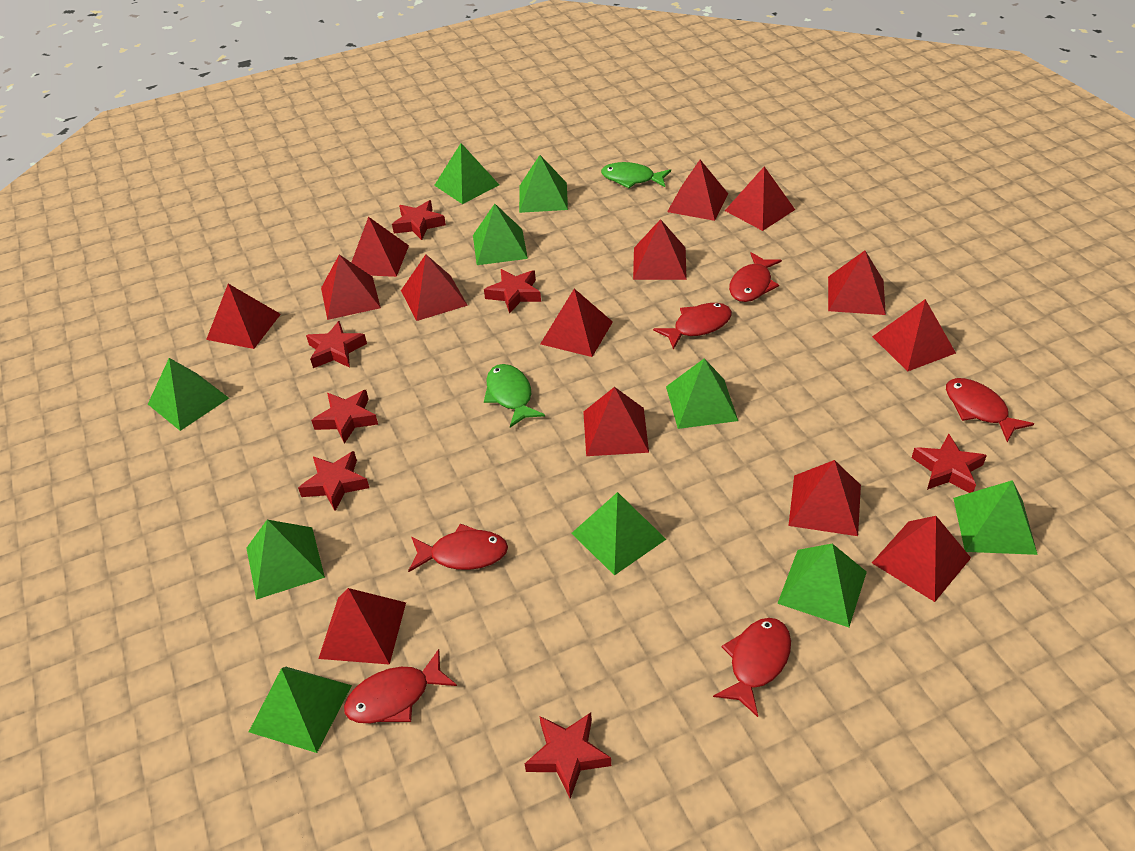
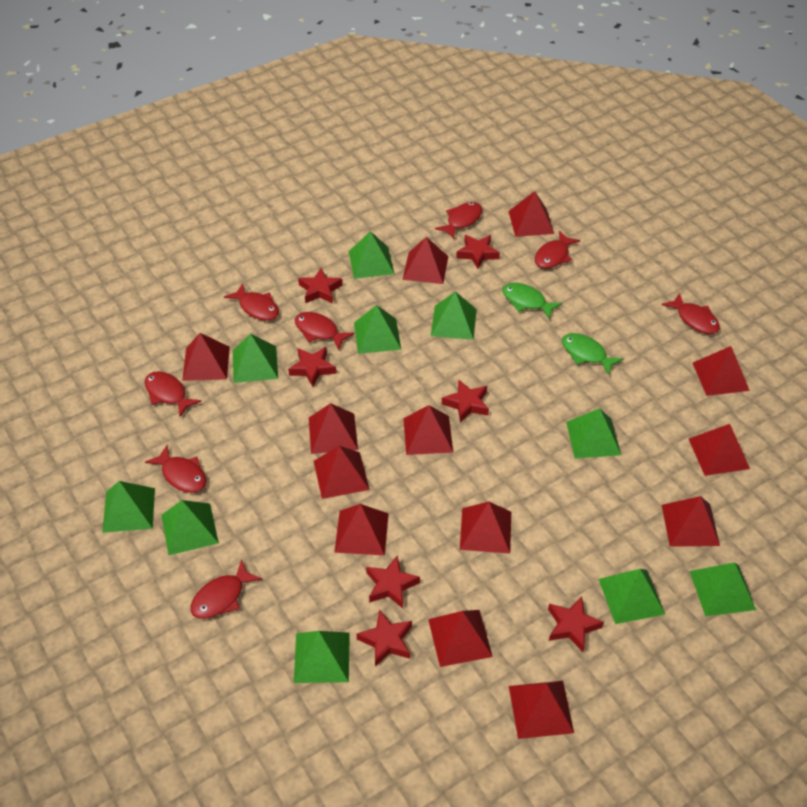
red fish: 6 -> 8
red pyramid: 14 -> 13

